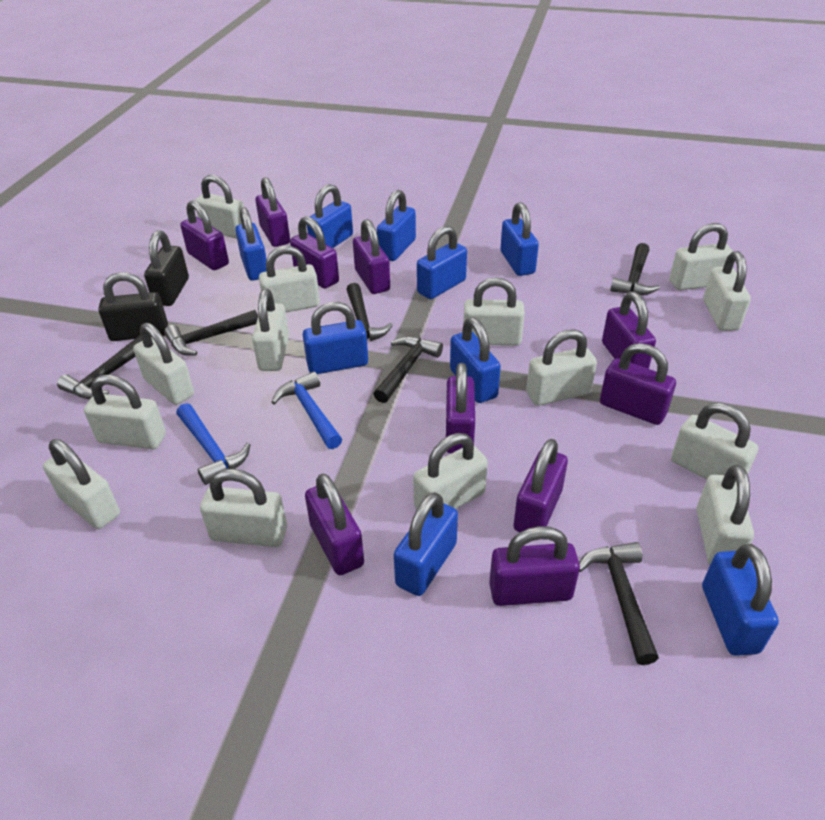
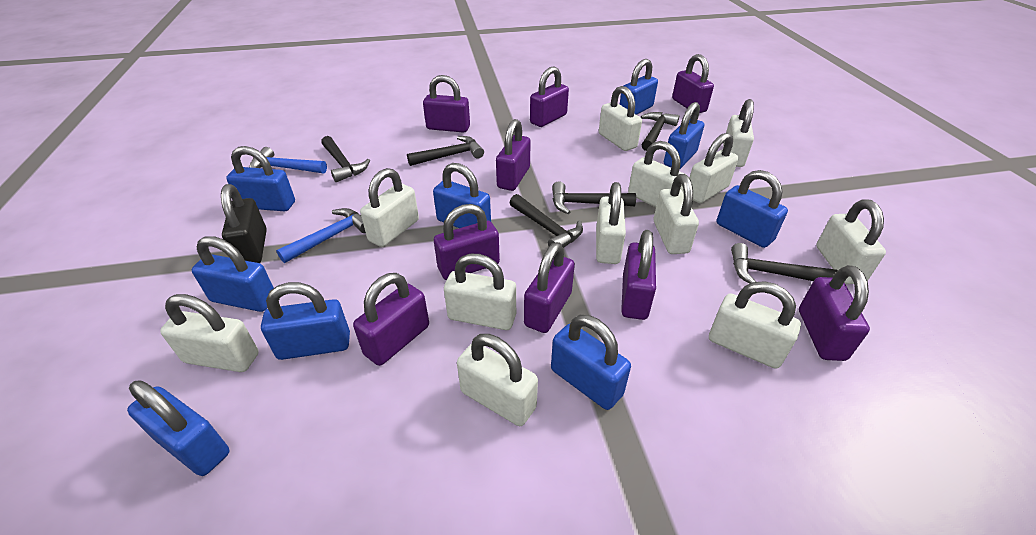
black padlock: 2 -> 1
purple padlock: 10 -> 9
white padlock: 14 -> 12

